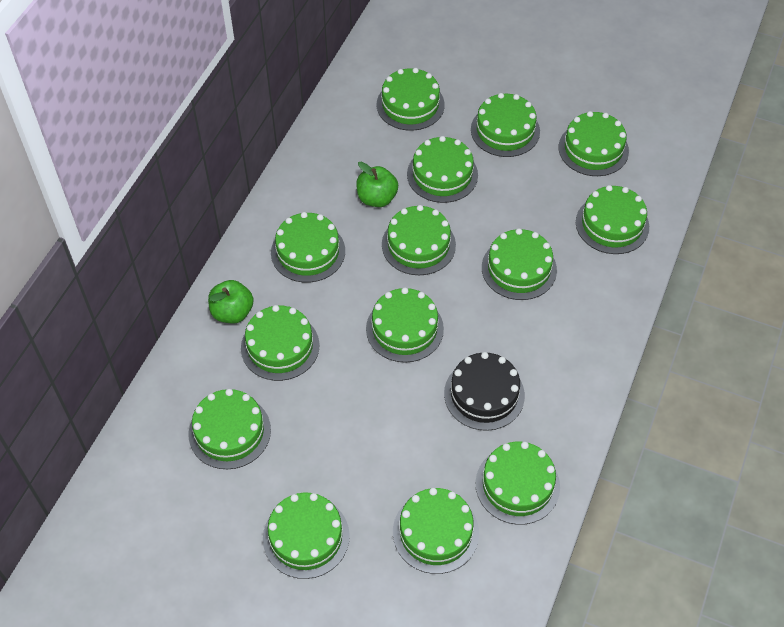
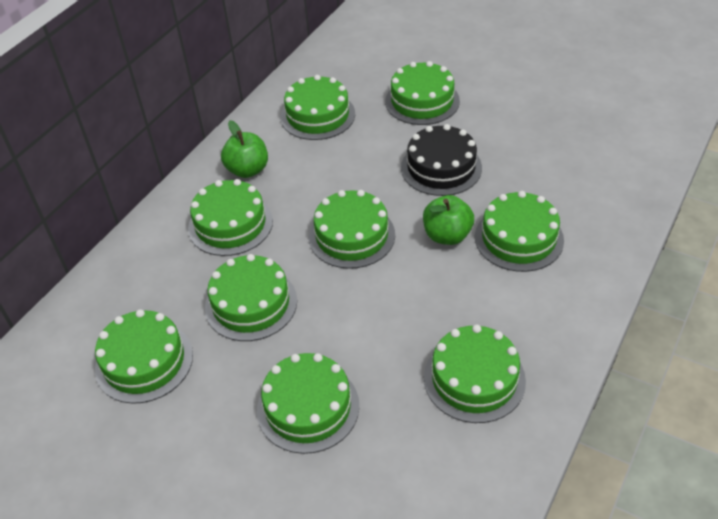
green cake: 14 -> 9

